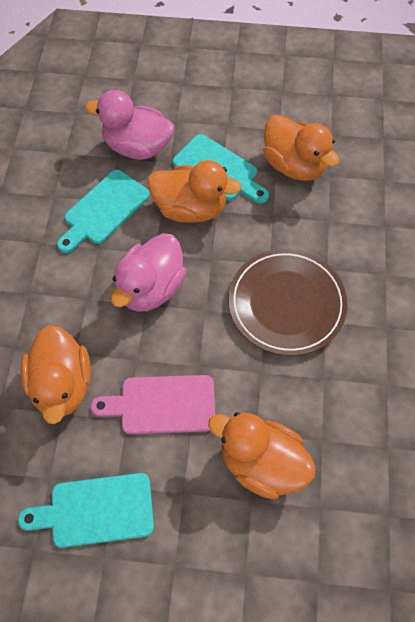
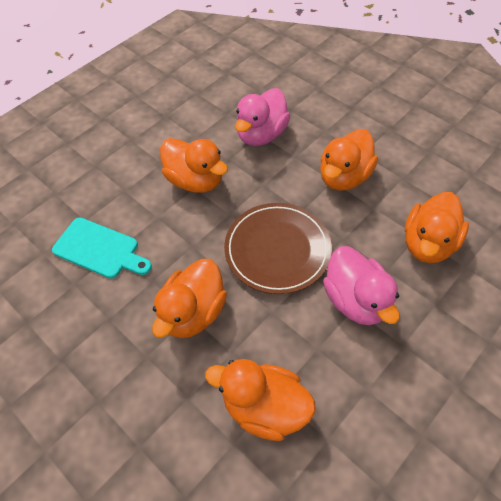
orange duck: 4 -> 5
pink cutting board: 1 -> 0
turquoise cutting board: 3 -> 1

